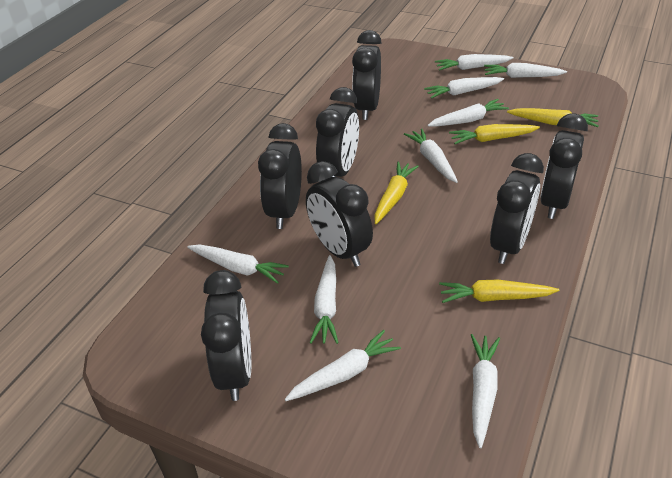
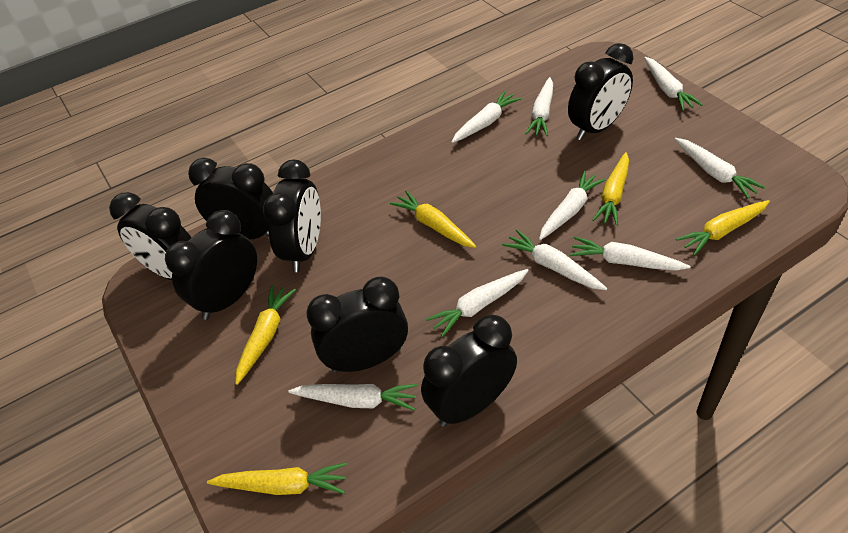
yellow carrot: 4 -> 5

